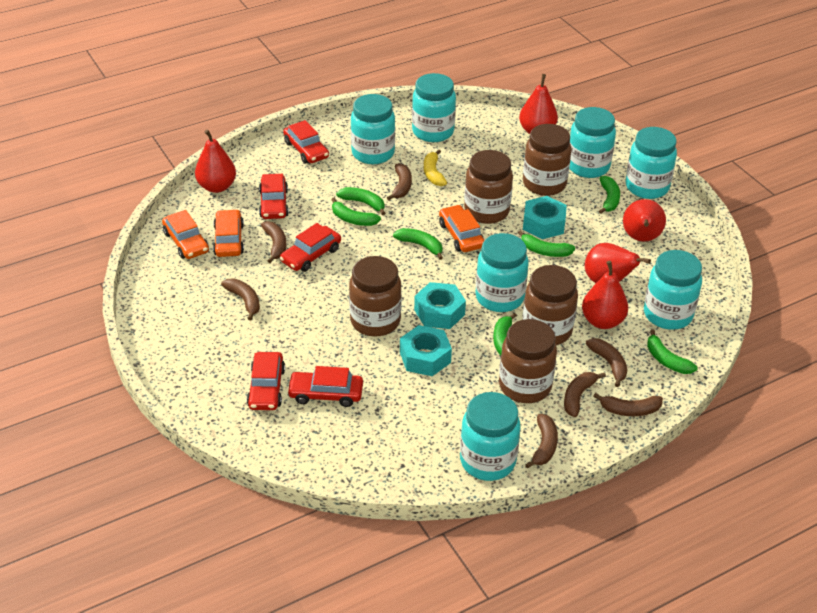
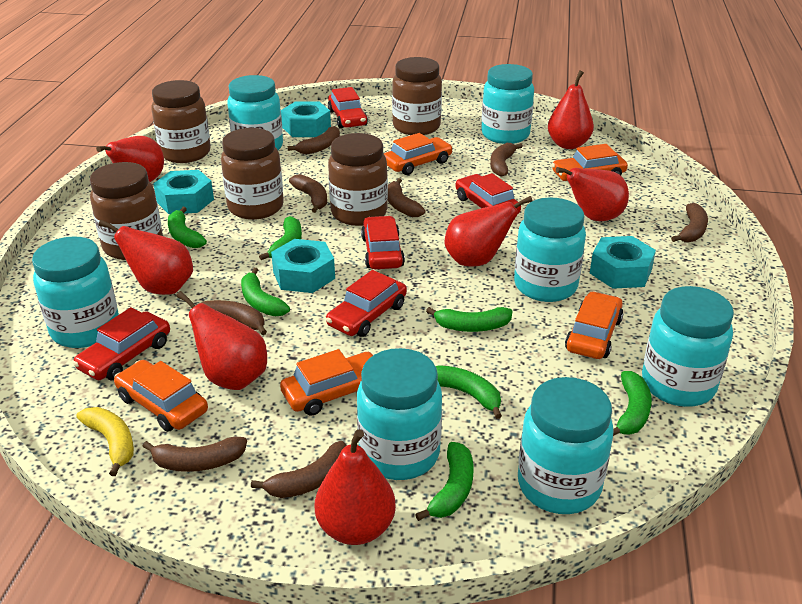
brown banana: 7 -> 8
orange car: 3 -> 5
red pear: 5 -> 7
turquoise nut: 3 -> 4

